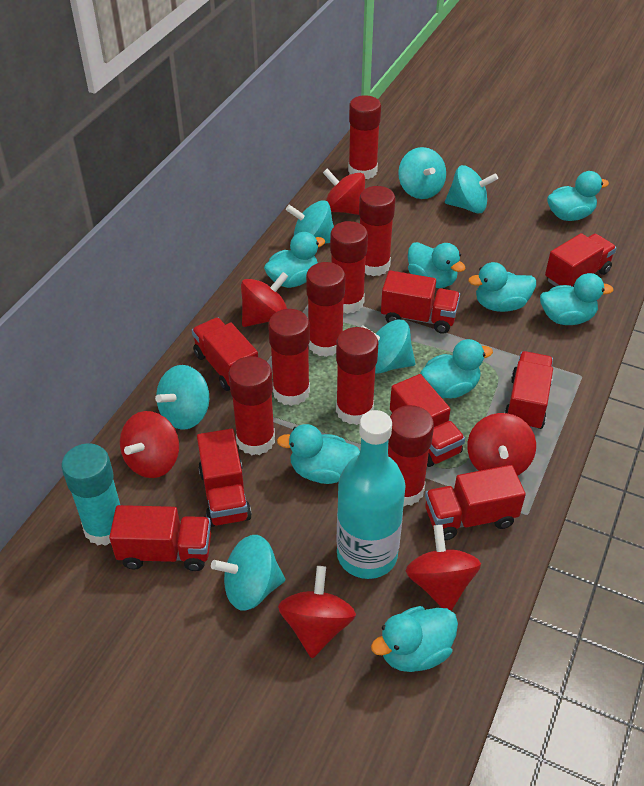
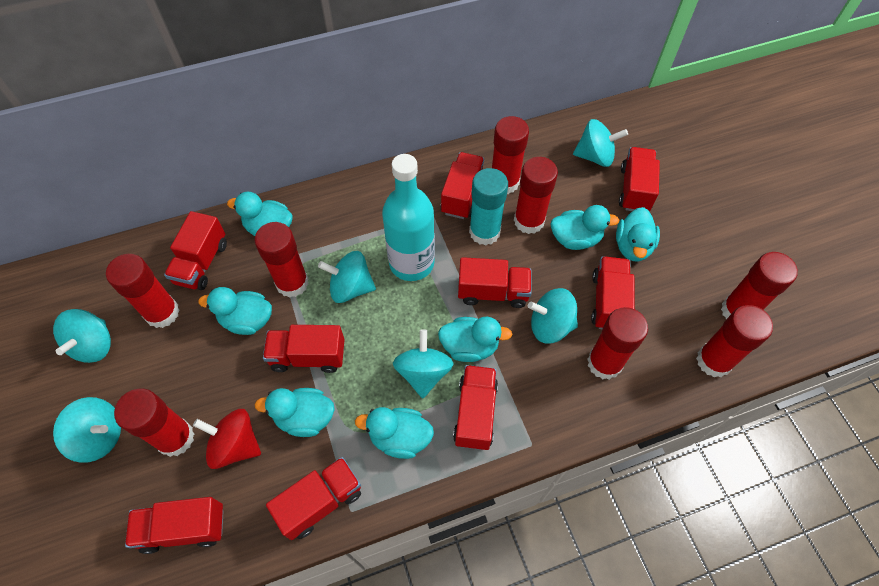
red spinning top: 6 -> 1
red truck: 8 -> 9
turquoise duck: 8 -> 7

